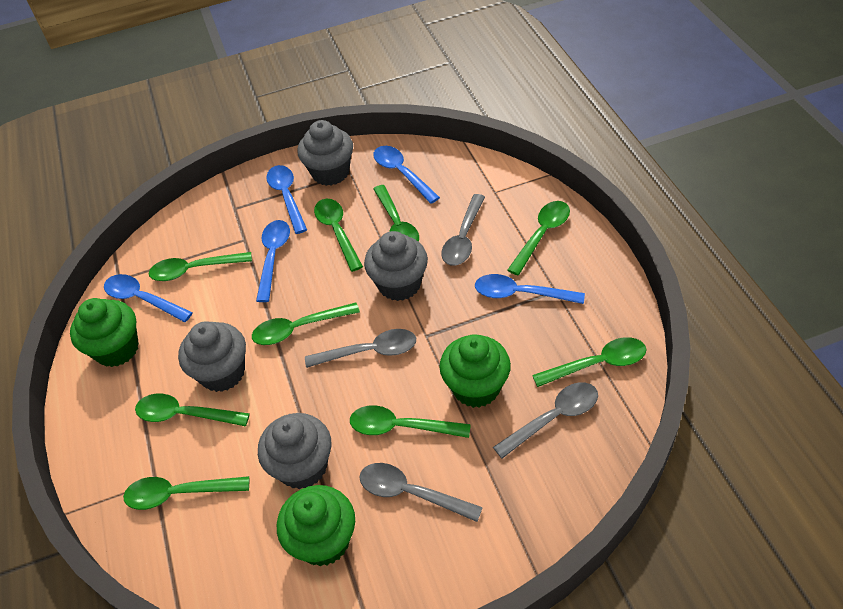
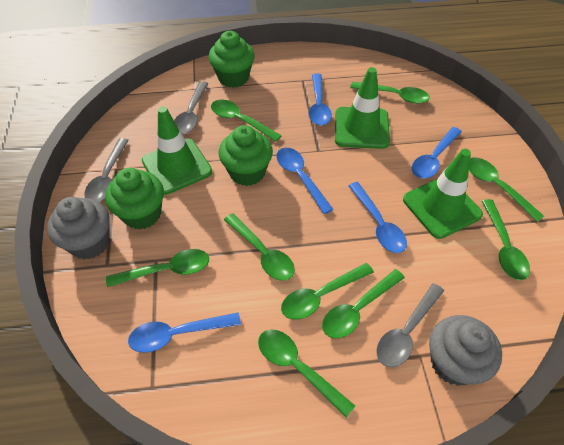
green traffic cone: 0 -> 3
grey cupcake: 4 -> 2
grey spoon: 4 -> 3

